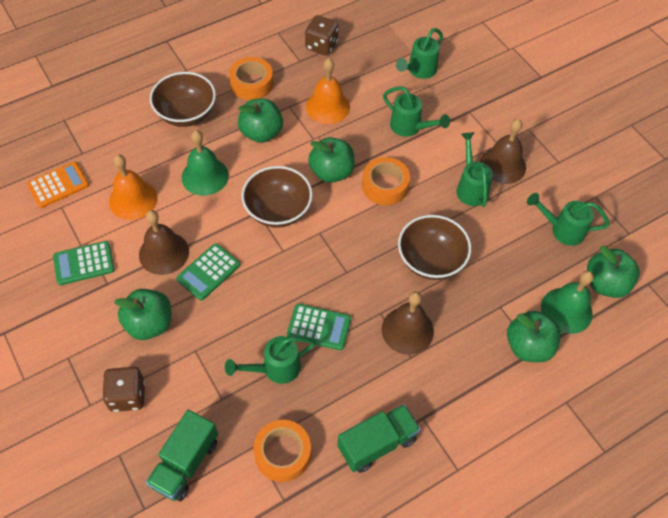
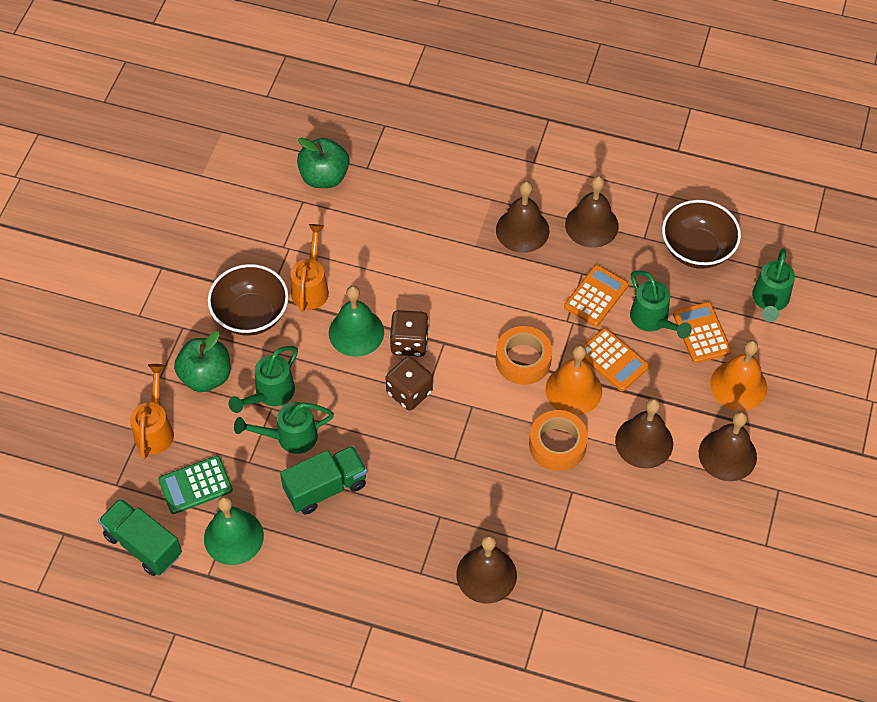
brown bell: 3 -> 5
brown bowl: 3 -> 2
green apple: 5 -> 2
green calculator: 3 -> 1
green watering can: 5 -> 4
orange calculator: 1 -> 3
orange tape: 3 -> 2
orange watering can: 0 -> 2

